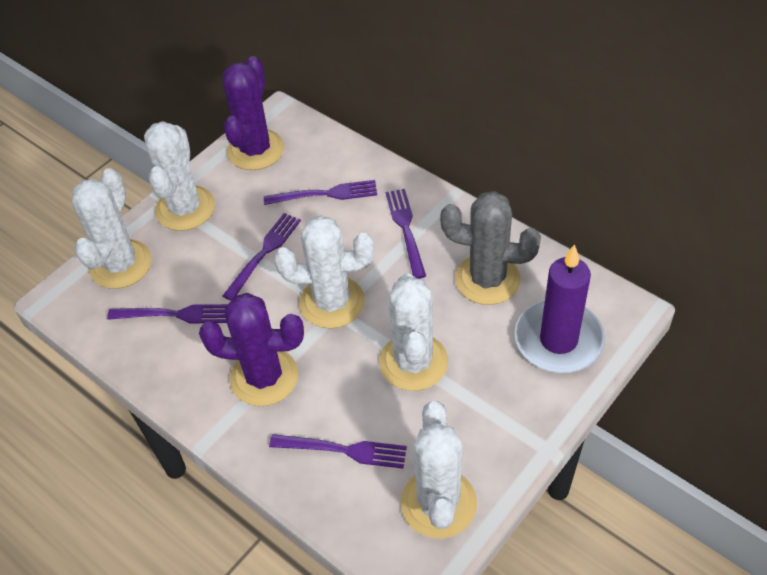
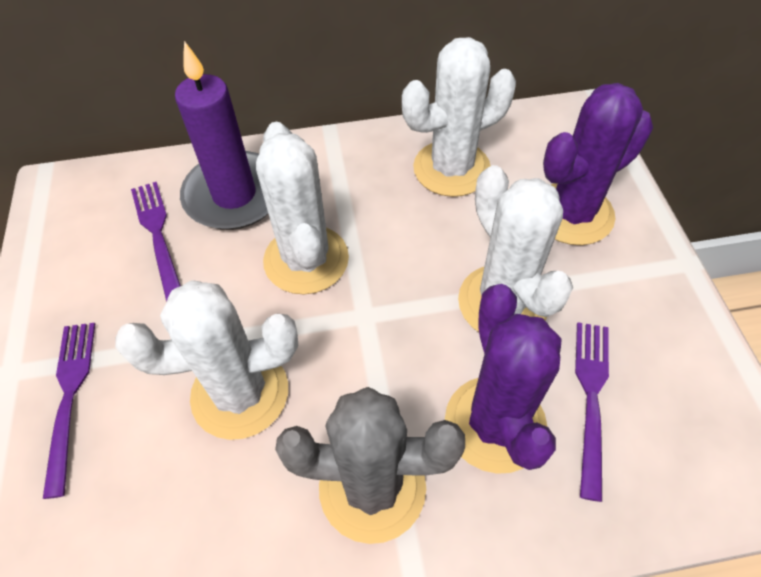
purple fork: 5 -> 3
white cactus: 5 -> 4

